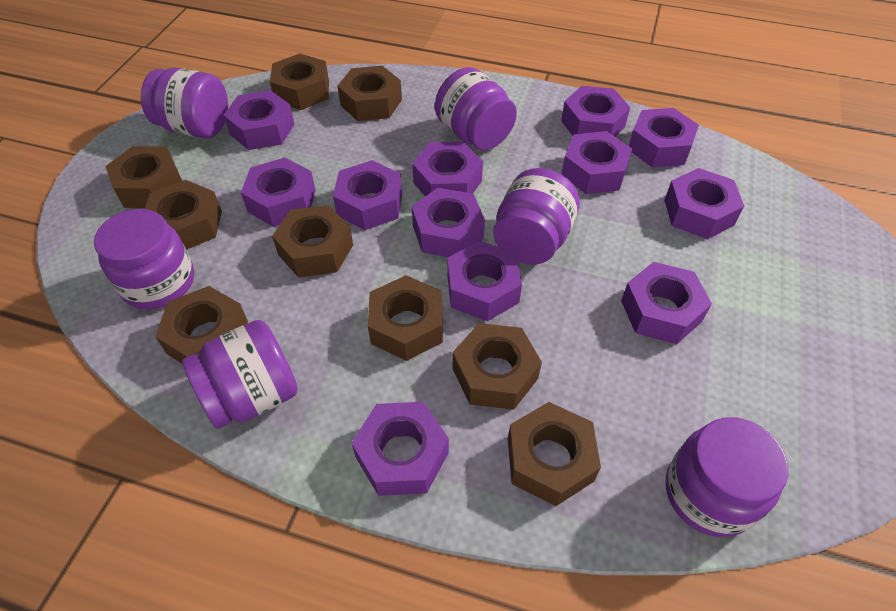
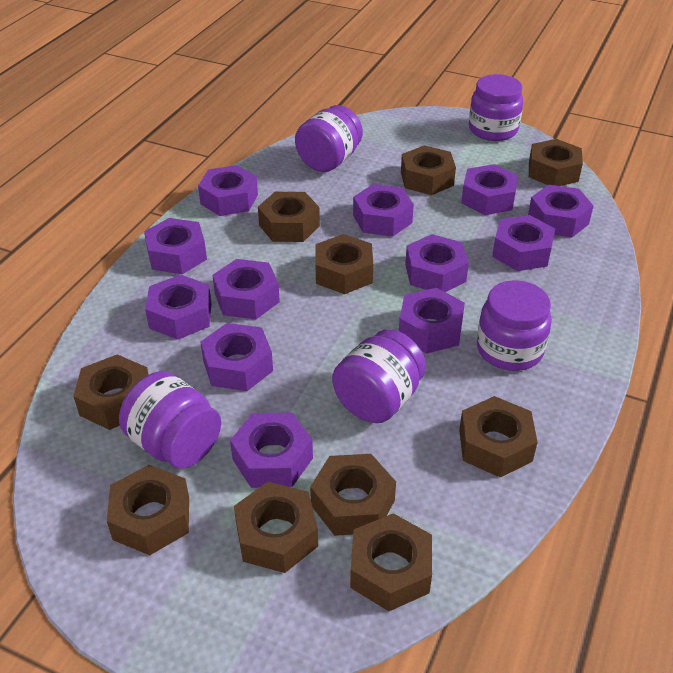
brown nut: 9 -> 10
purple jar: 6 -> 5

